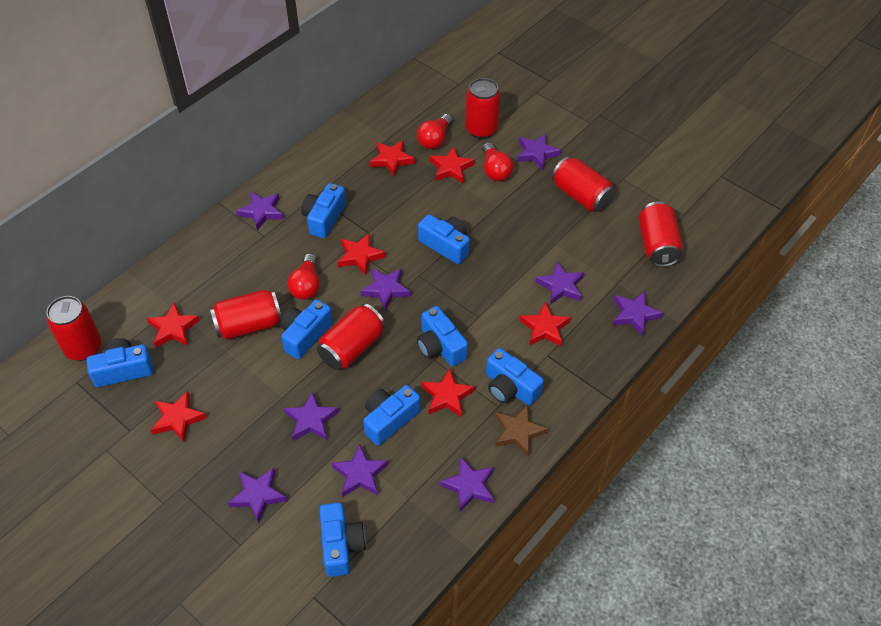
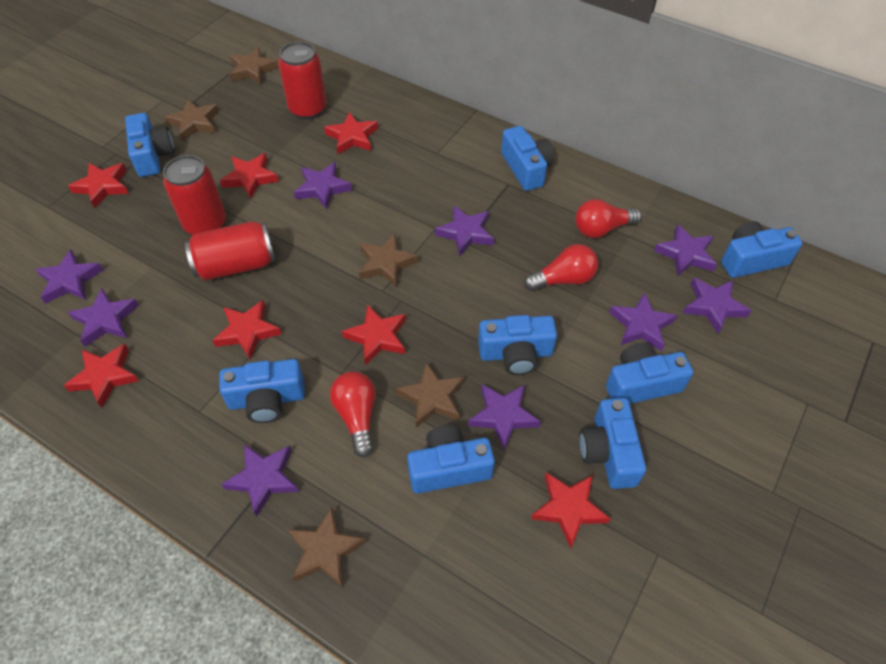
brown star: 1 -> 5
red can: 6 -> 3

